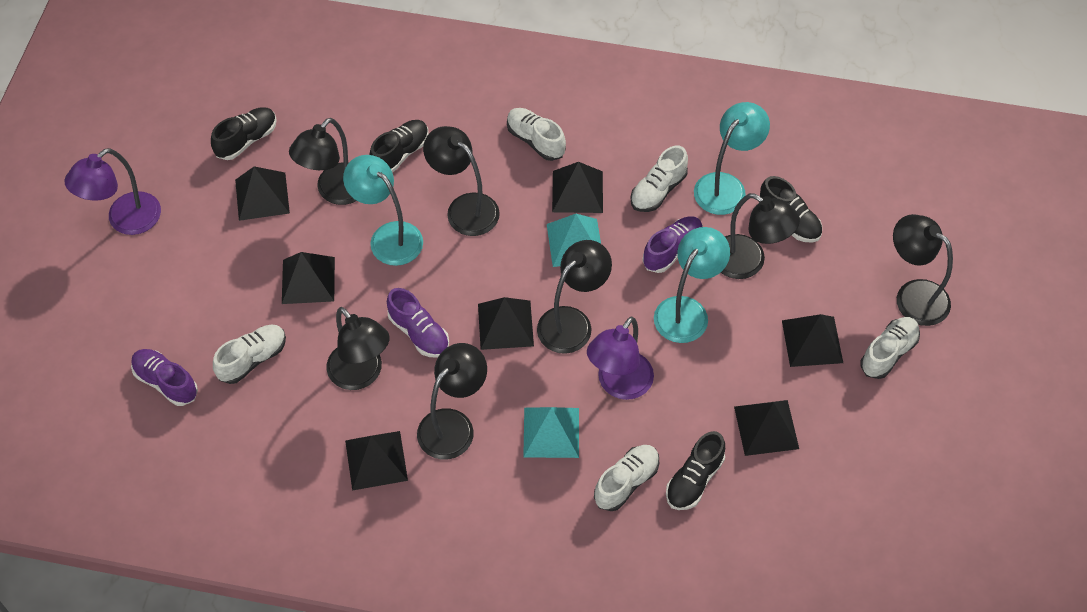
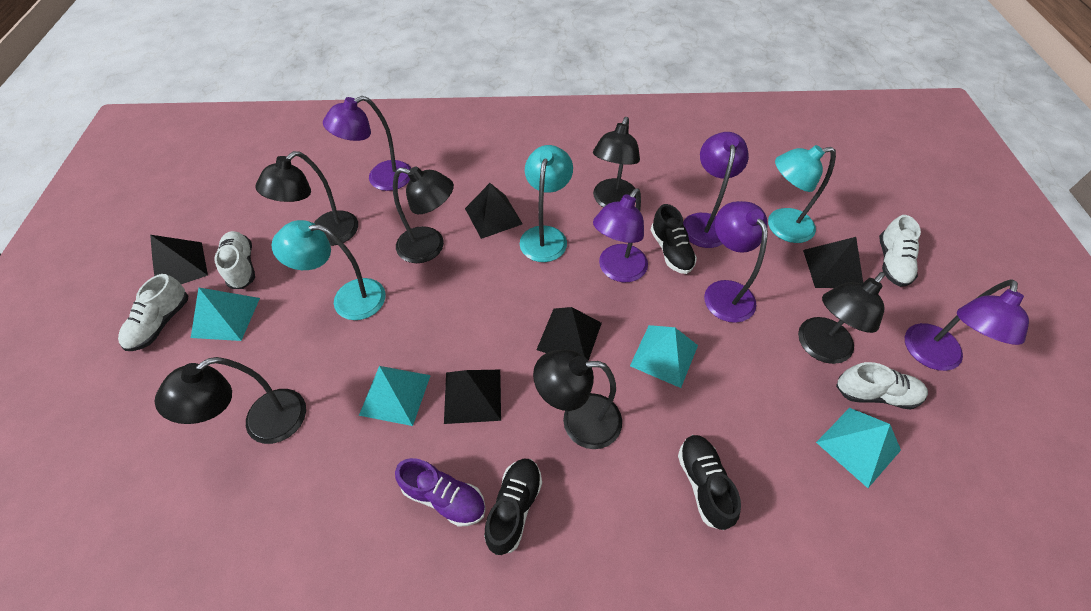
black lamp: 7 -> 6
black pyramid: 7 -> 5
black shoe: 4 -> 3
purple lamp: 2 -> 5
purple shoe: 3 -> 1
turquoise pyramid: 2 -> 4
white shoe: 5 -> 4

